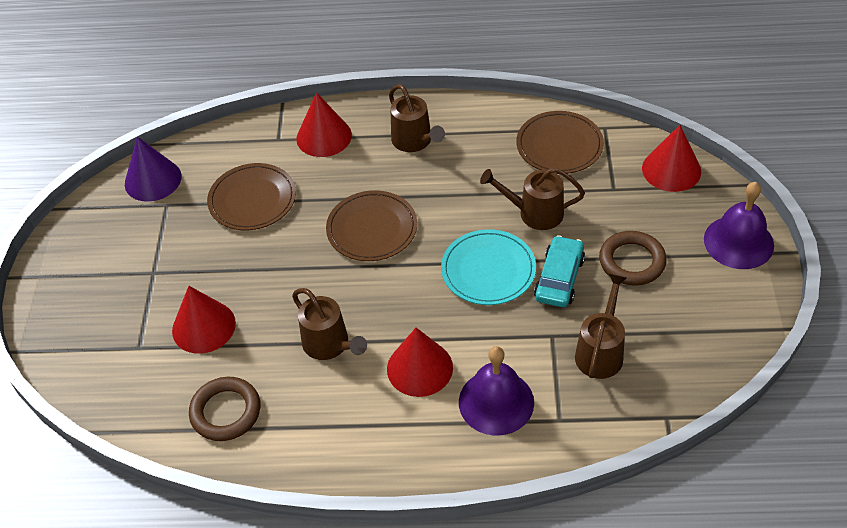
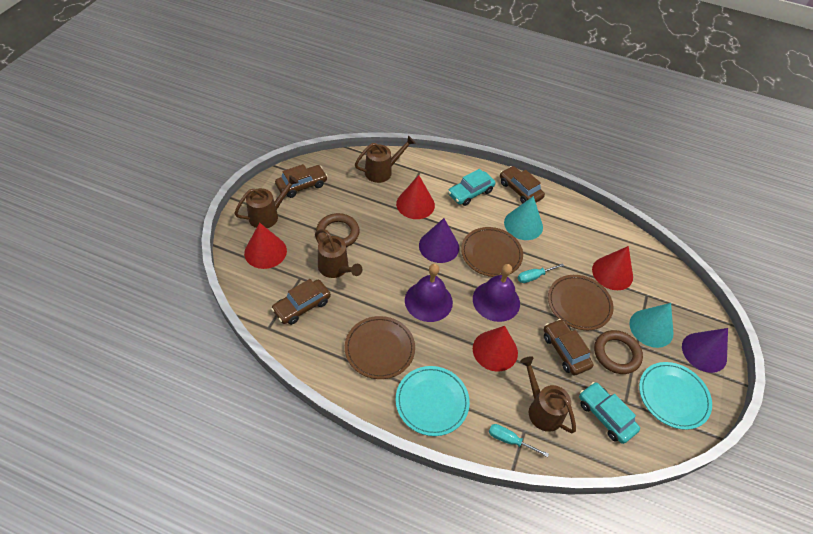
brown car: 0 -> 4
purple cone: 1 -> 2
turquoise car: 1 -> 2
turquoise cone: 0 -> 2
turquoise plate: 1 -> 2
turquoise screwdriver: 0 -> 2

